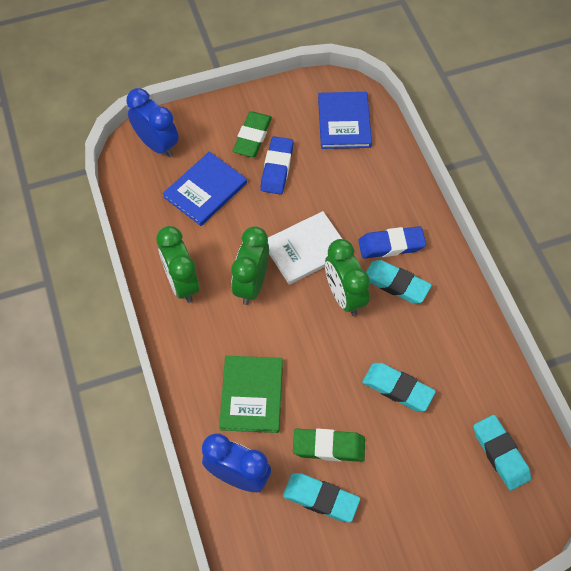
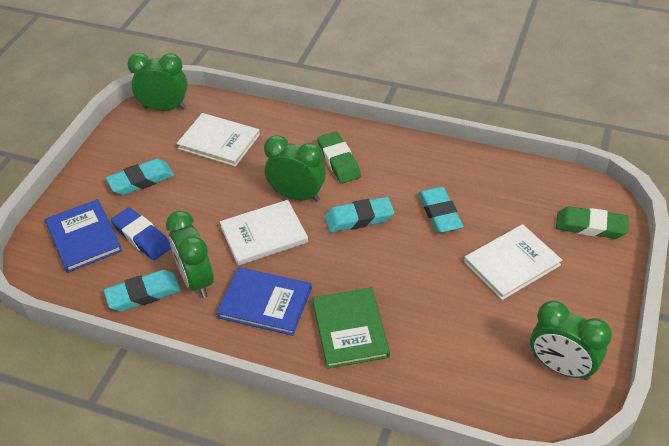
blue clock: 2 -> 0
blue eraser: 2 -> 1
green clock: 3 -> 4
white book: 1 -> 3

